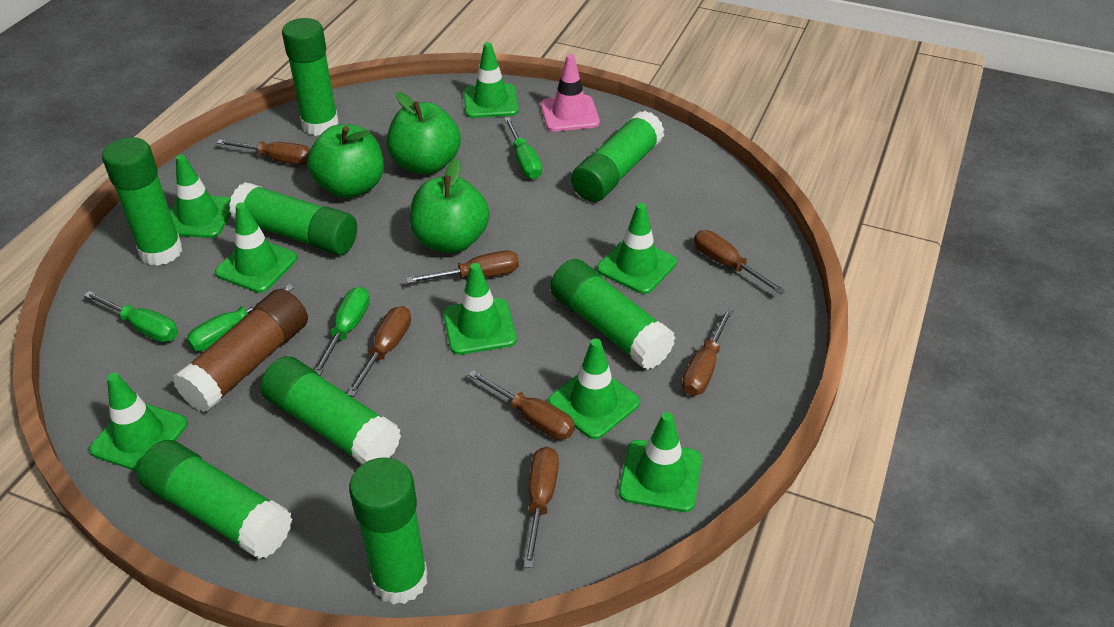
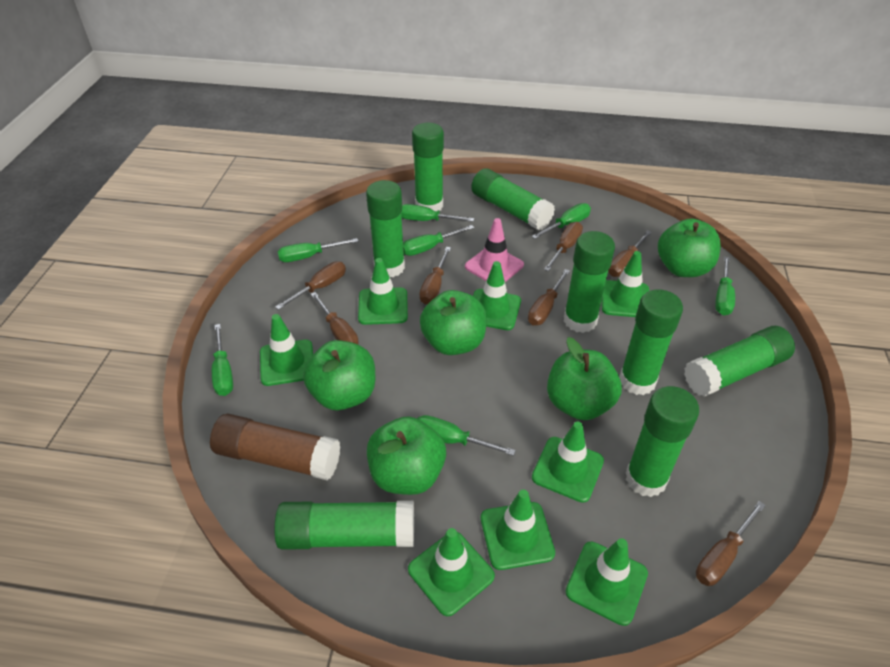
green apple: 3 -> 5
green screwdriver: 4 -> 7

